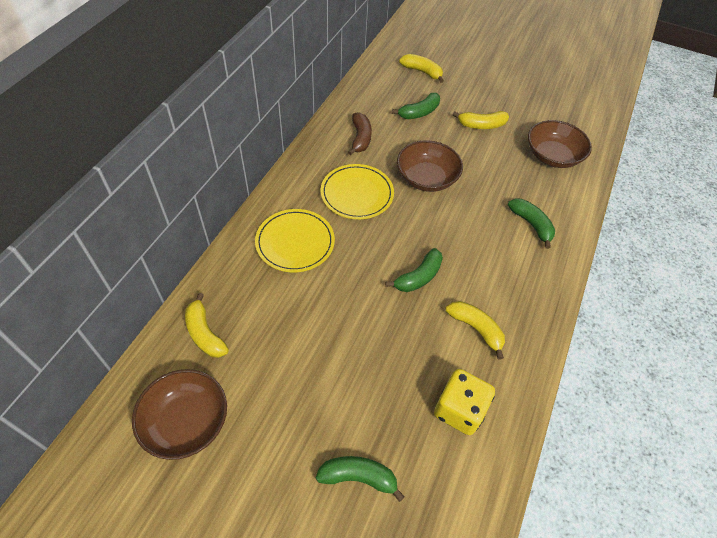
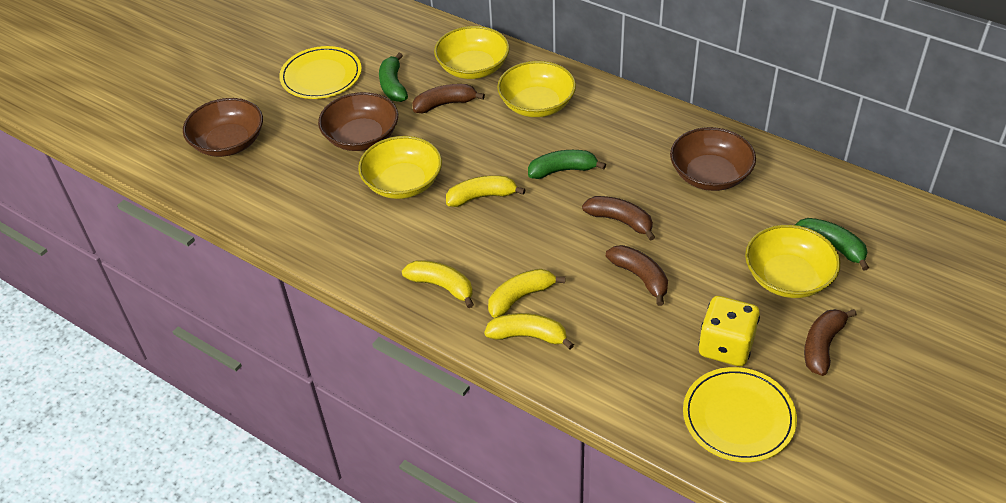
brown banana: 1 -> 4
green banana: 4 -> 3
yellow bowl: 0 -> 4

